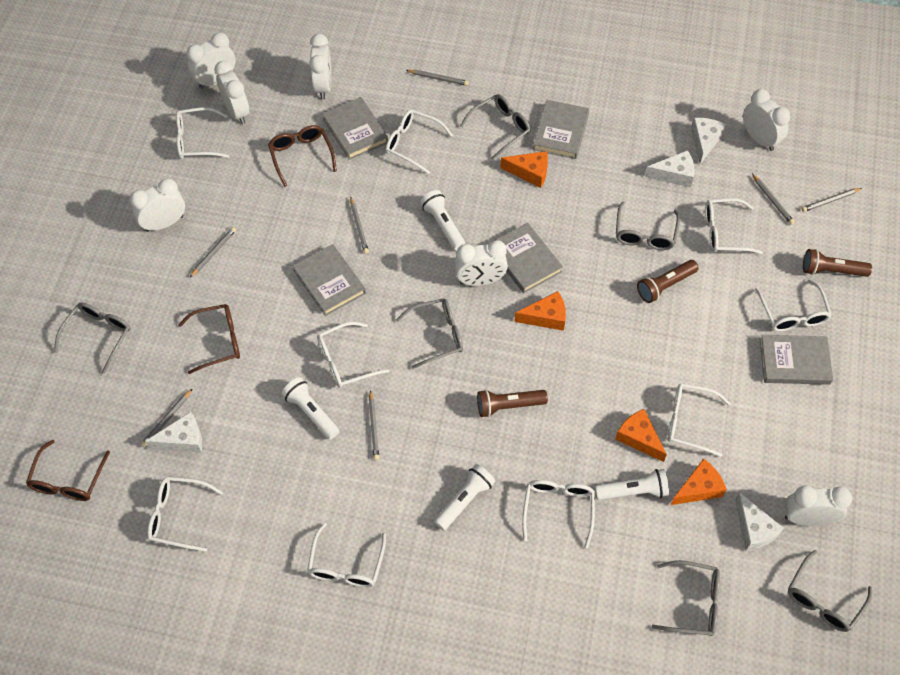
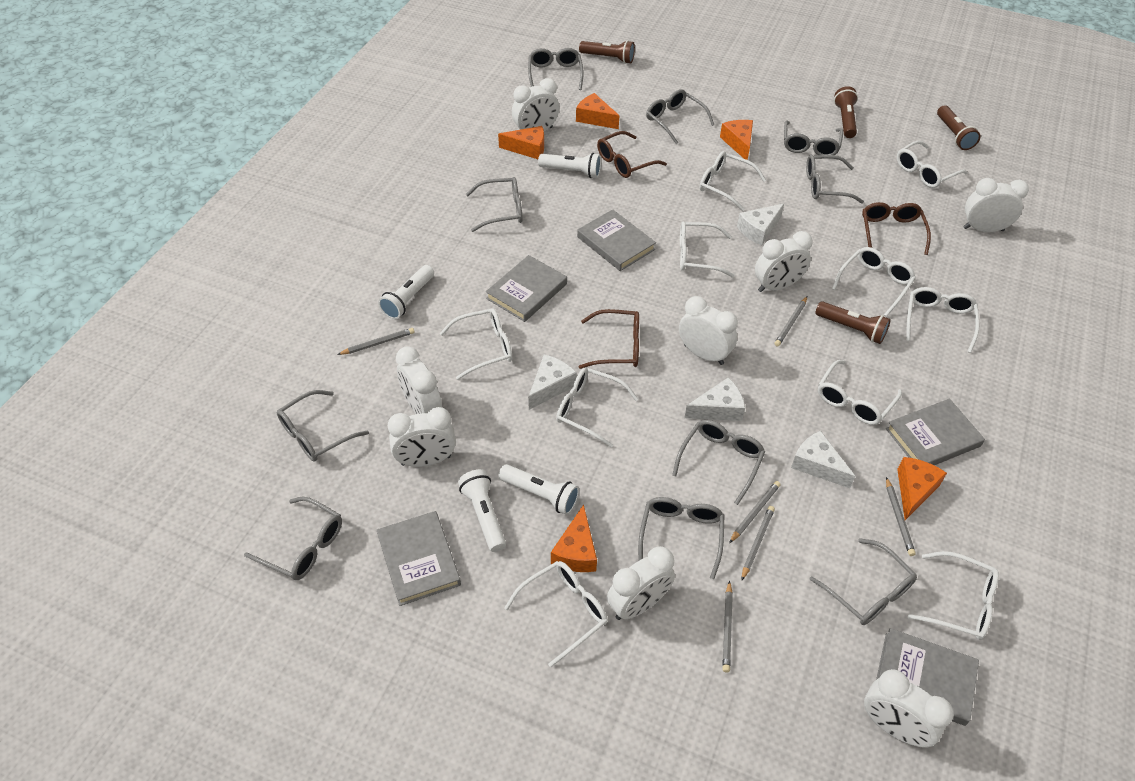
brown flashlight: 3 -> 4
grey glasses: 6 -> 10
grey pencil: 7 -> 6
orange cheese: 4 -> 5
white clock: 7 -> 8
white glasses: 9 -> 10

